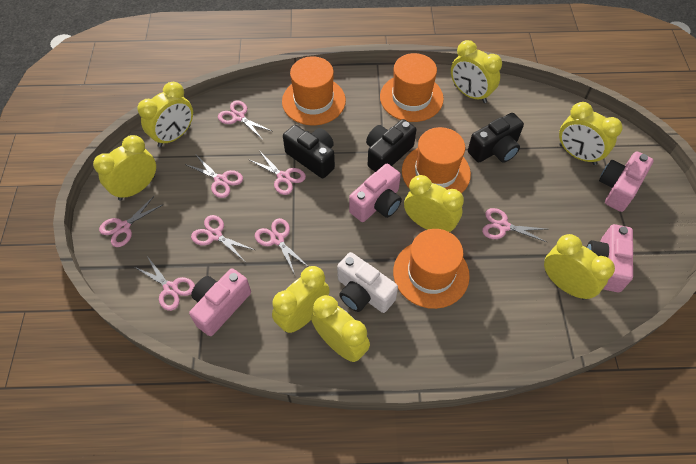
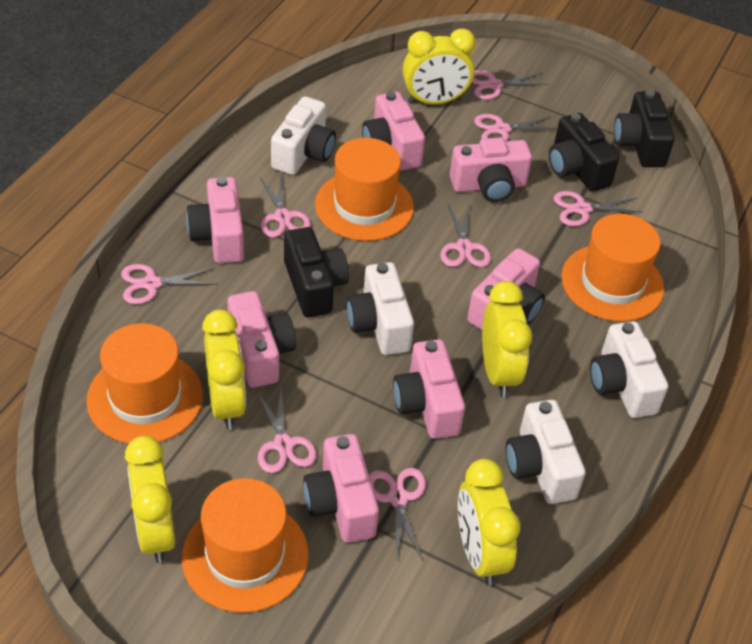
pink camera: 4 -> 7
white camera: 1 -> 4
yellow clock: 8 -> 5

